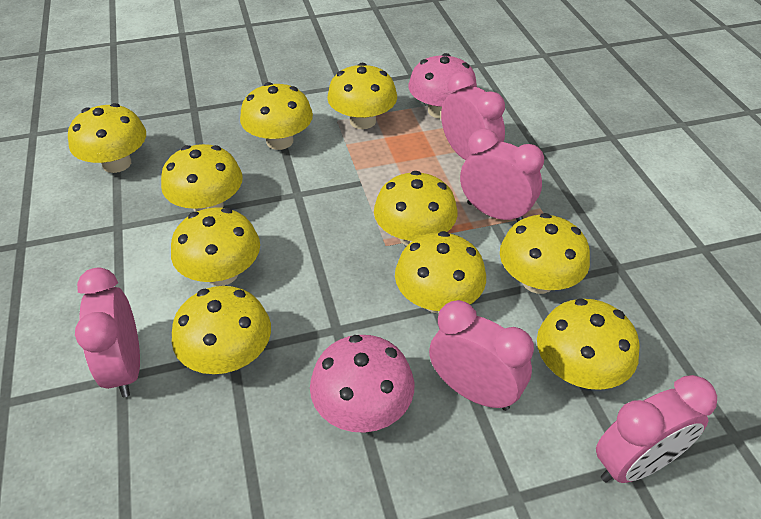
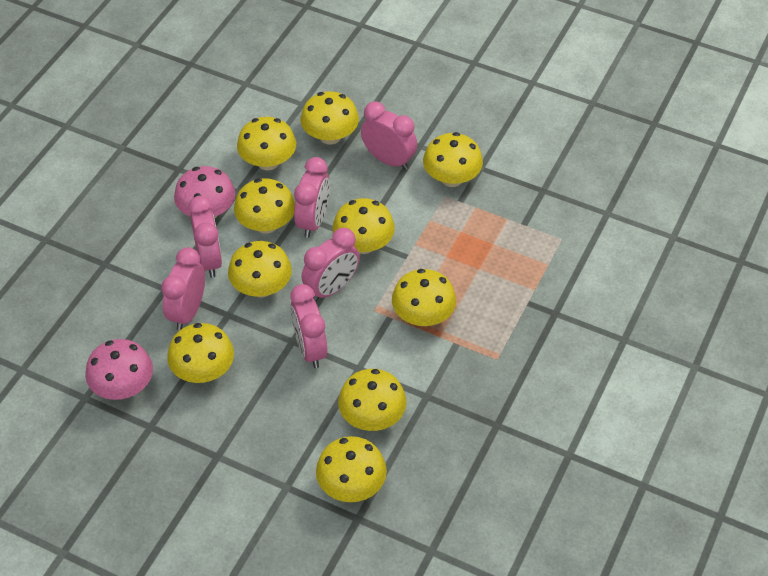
pink clock: 5 -> 6

